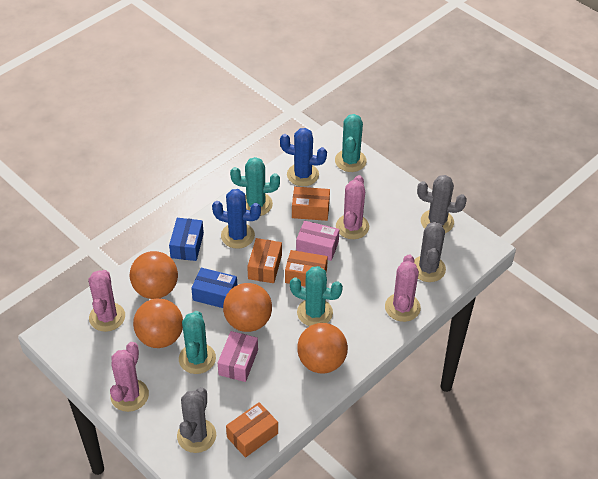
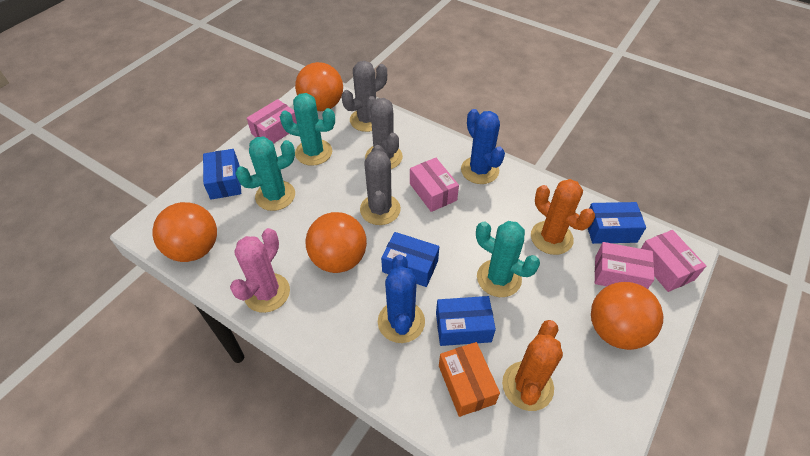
blue box: 2 -> 4
orange box: 4 -> 1
orange cactus: 0 -> 2
pink box: 2 -> 4
pink cactus: 4 -> 1
turquoise cactus: 4 -> 3

